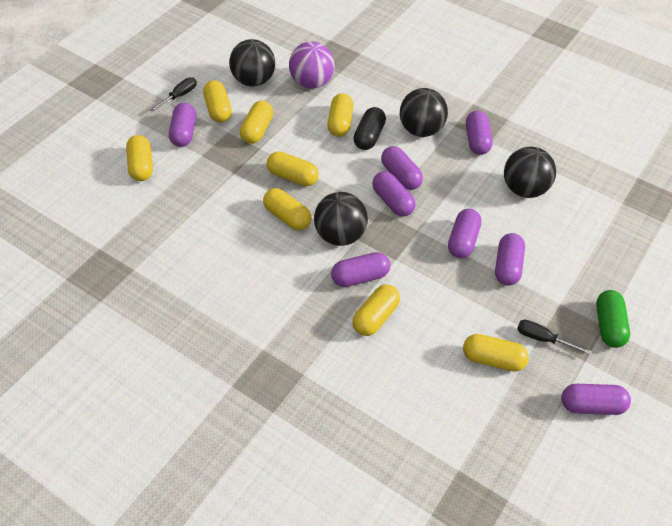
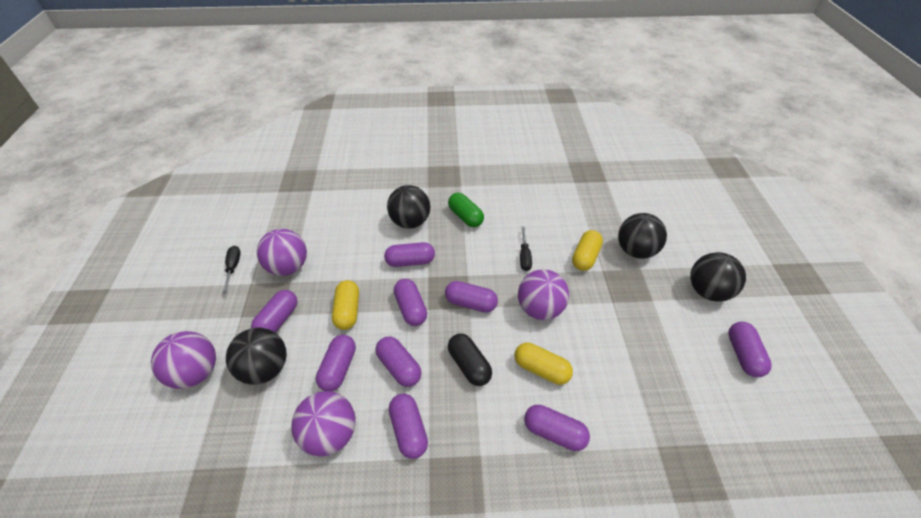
purple ball: 1 -> 4
purple capsule: 8 -> 9
yellow capsule: 8 -> 3

